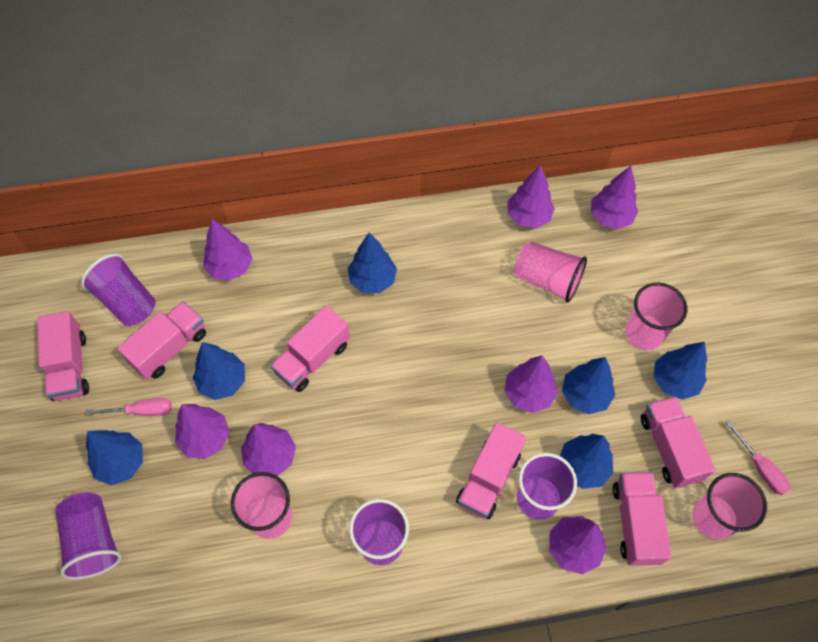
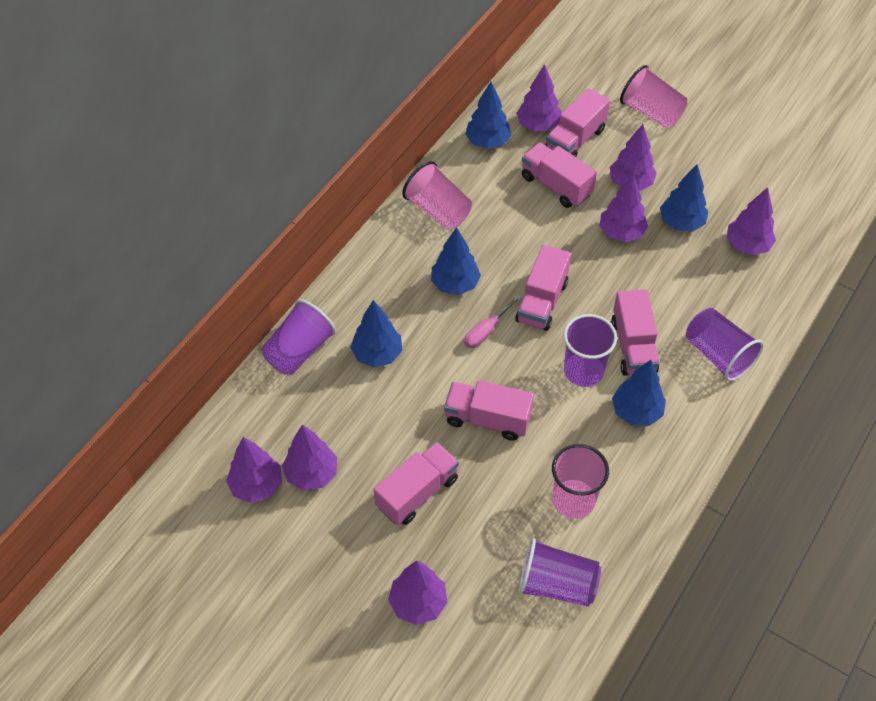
blue tree: 6 -> 5
pink cup: 4 -> 3
pink screwdriver: 2 -> 1

